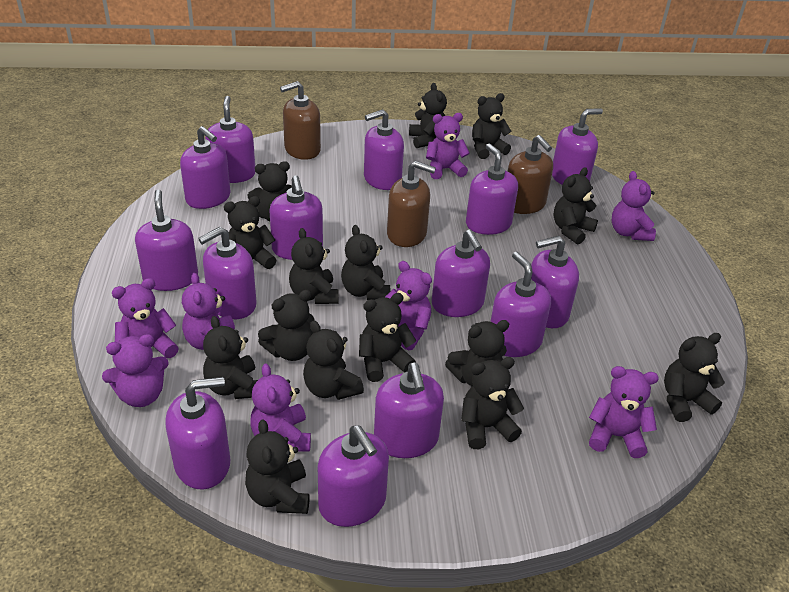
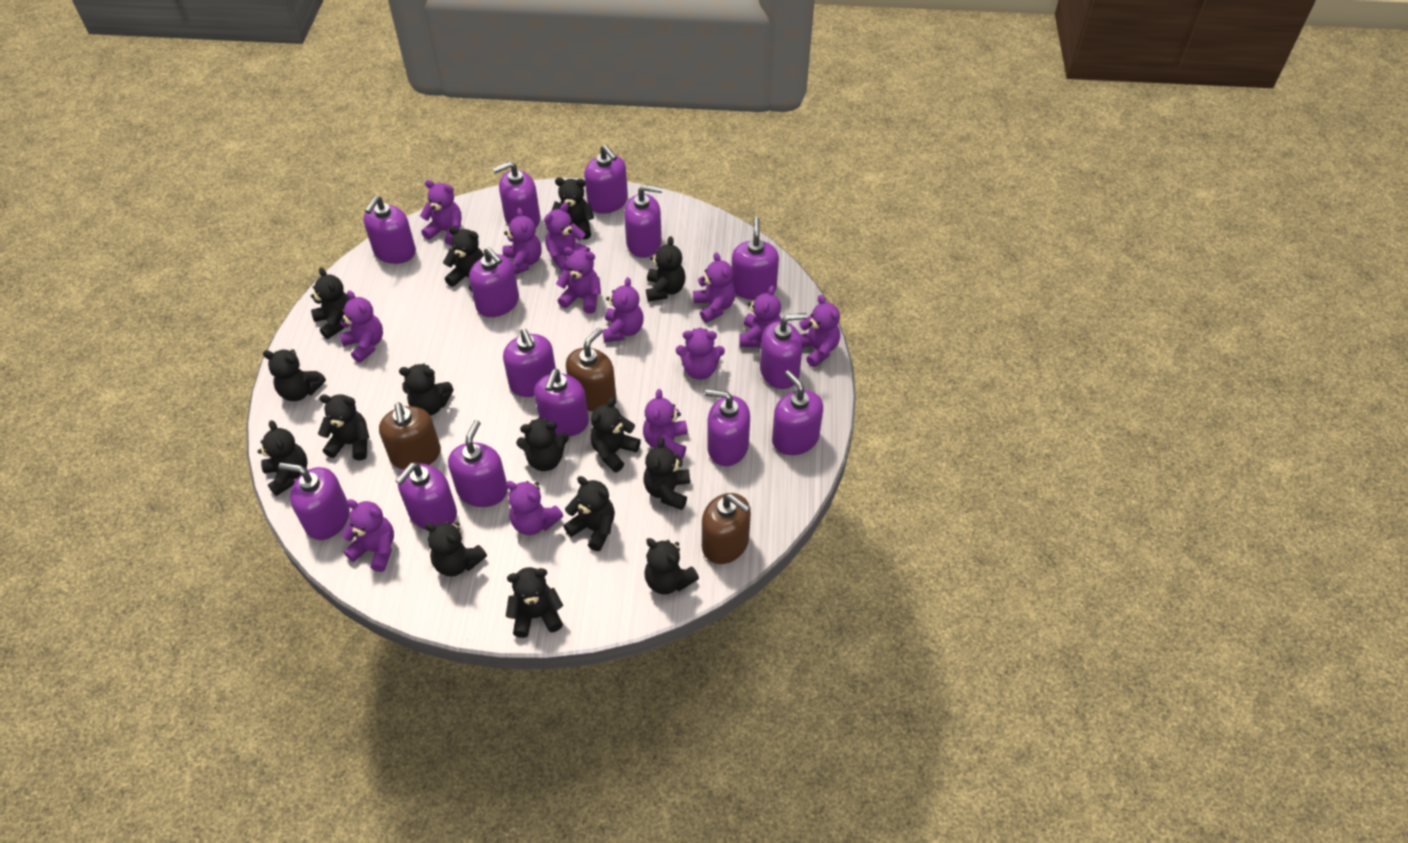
purple teddy bear: 8 -> 13

